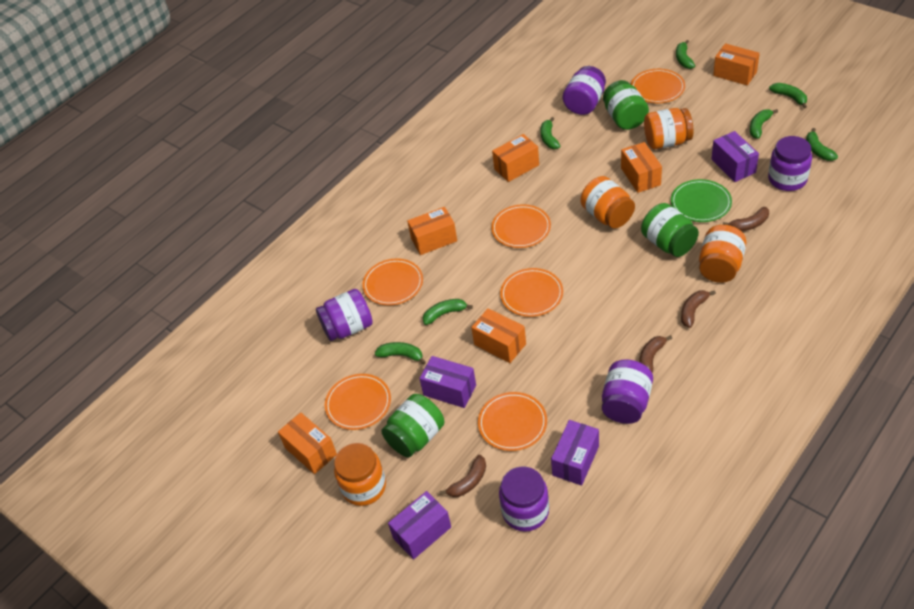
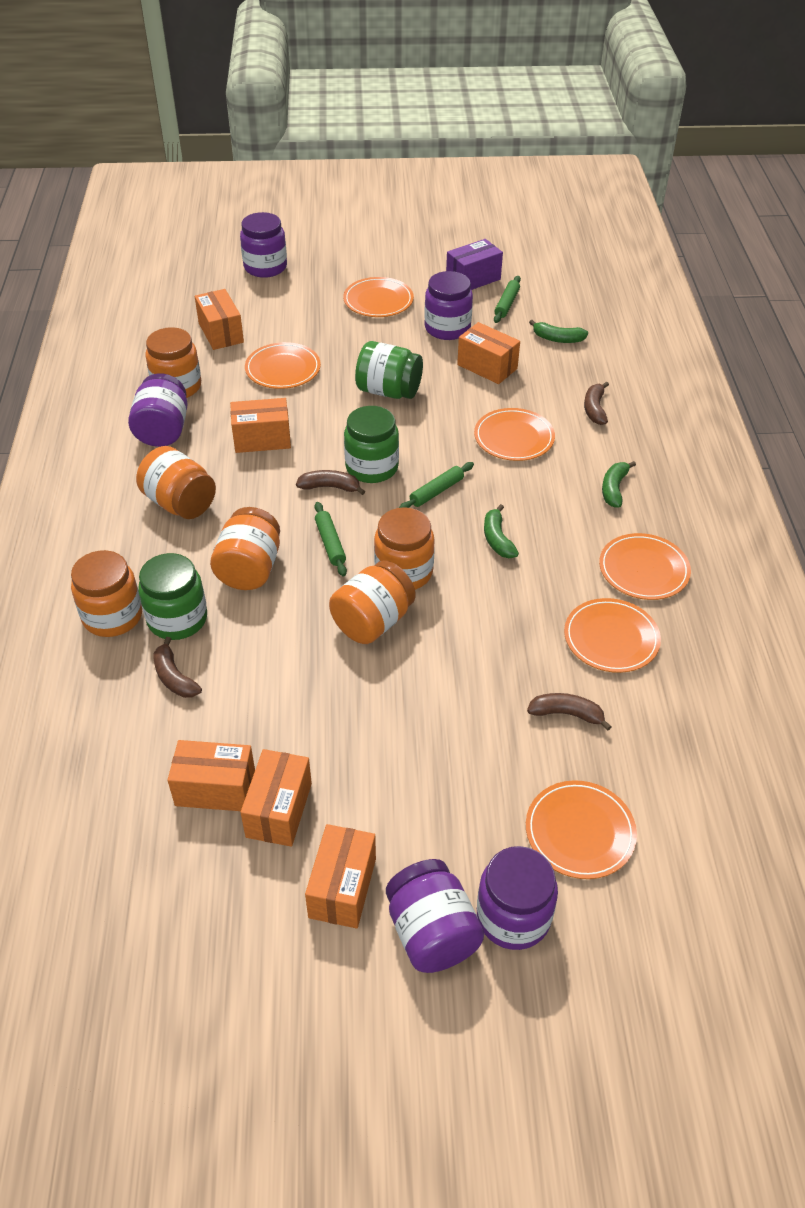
green banana: 7 -> 3
green plate: 1 -> 0
green rolling pin: 0 -> 3
orange jar: 4 -> 6
purple box: 4 -> 1

